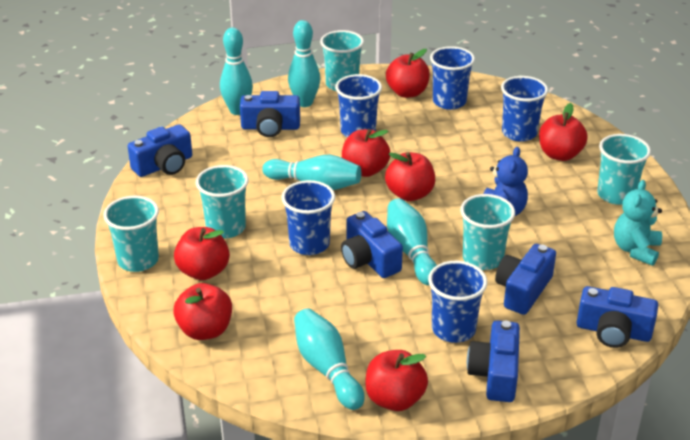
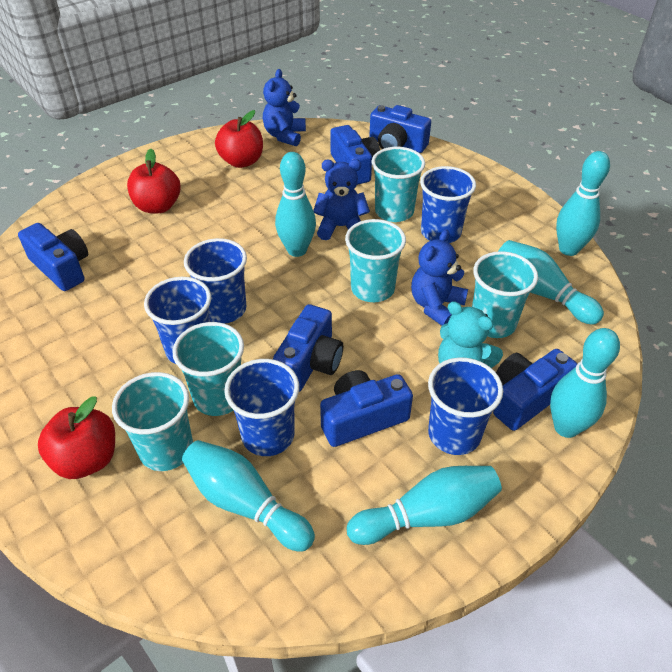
blue teddy bear: 1 -> 3
red apple: 7 -> 3
turquoise bowling pin: 5 -> 6

